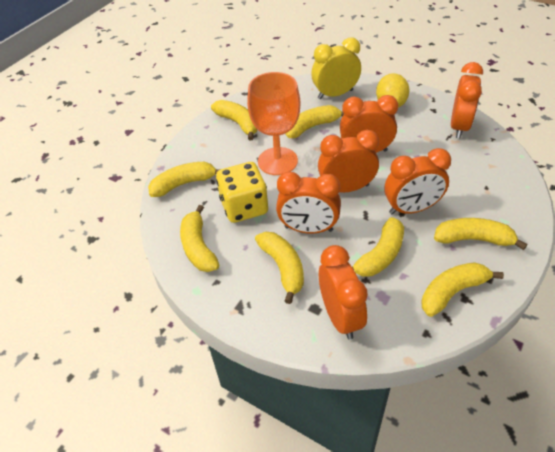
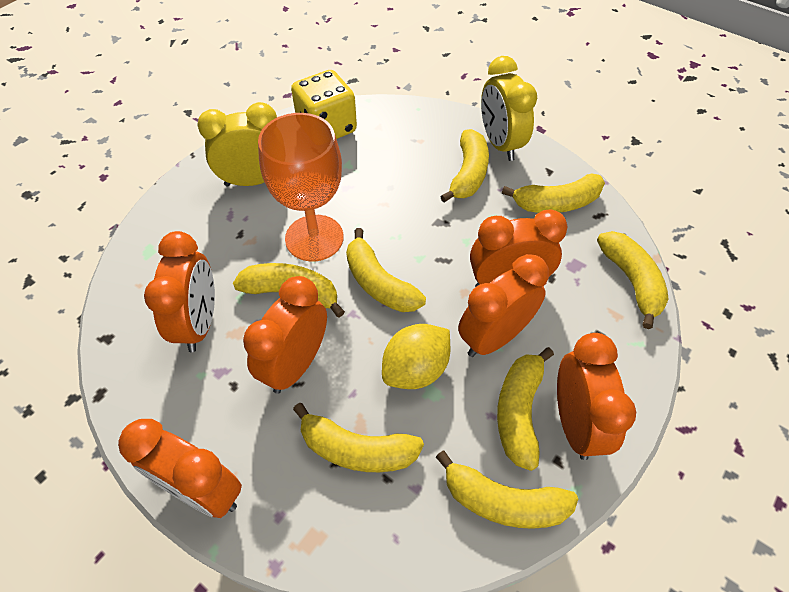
yellow clock: 1 -> 2

